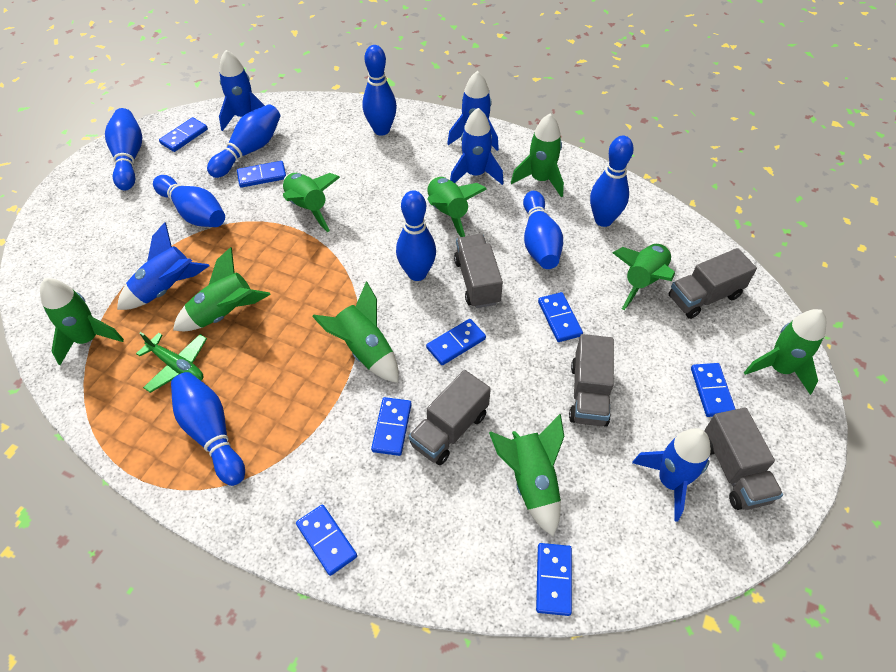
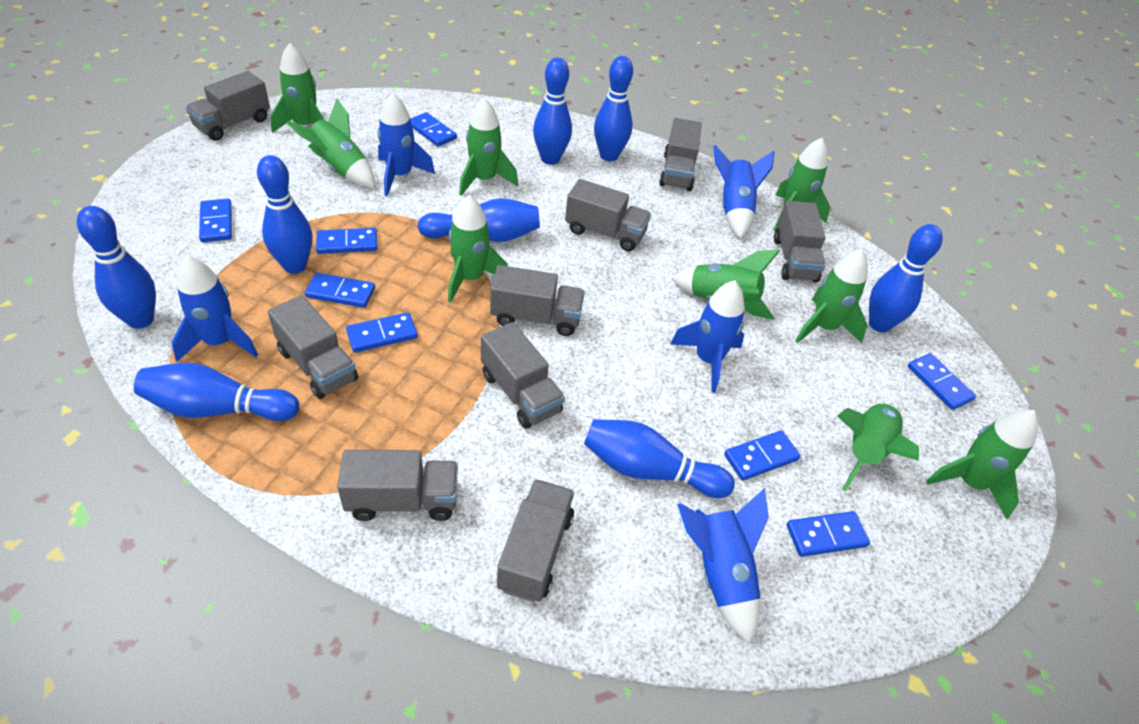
green plane: 1 -> 0
grey truck: 5 -> 9

